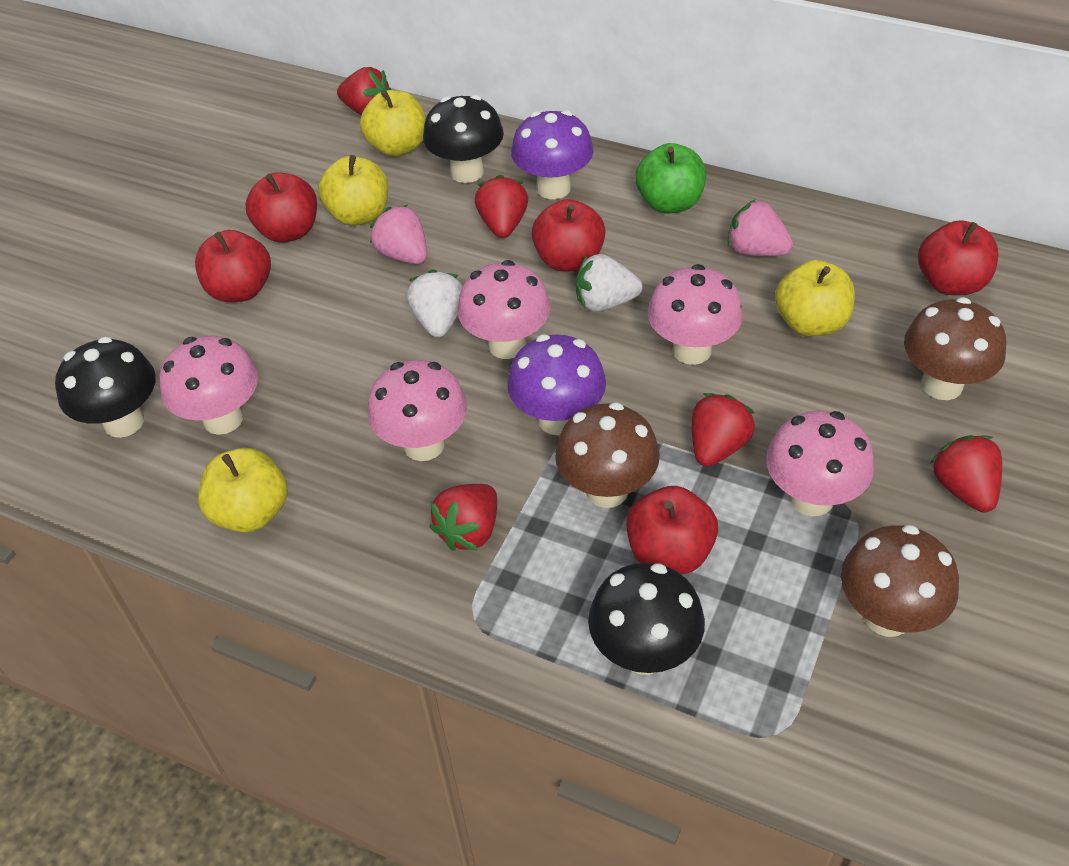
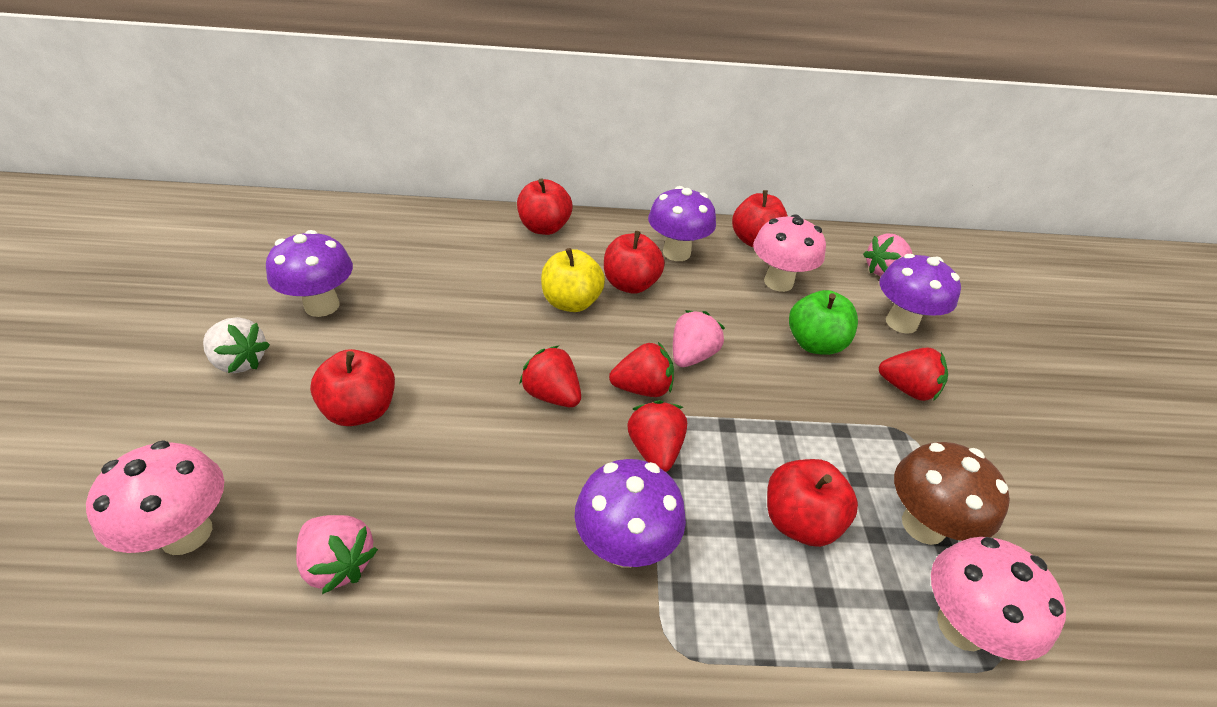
black mushroom: 3 -> 0
brown mushroom: 3 -> 1
pink mushroom: 5 -> 3
pink strawberry: 2 -> 3
purple mushroom: 2 -> 4
red strawberry: 5 -> 4
white strawberry: 2 -> 1
yellow apple: 4 -> 1

